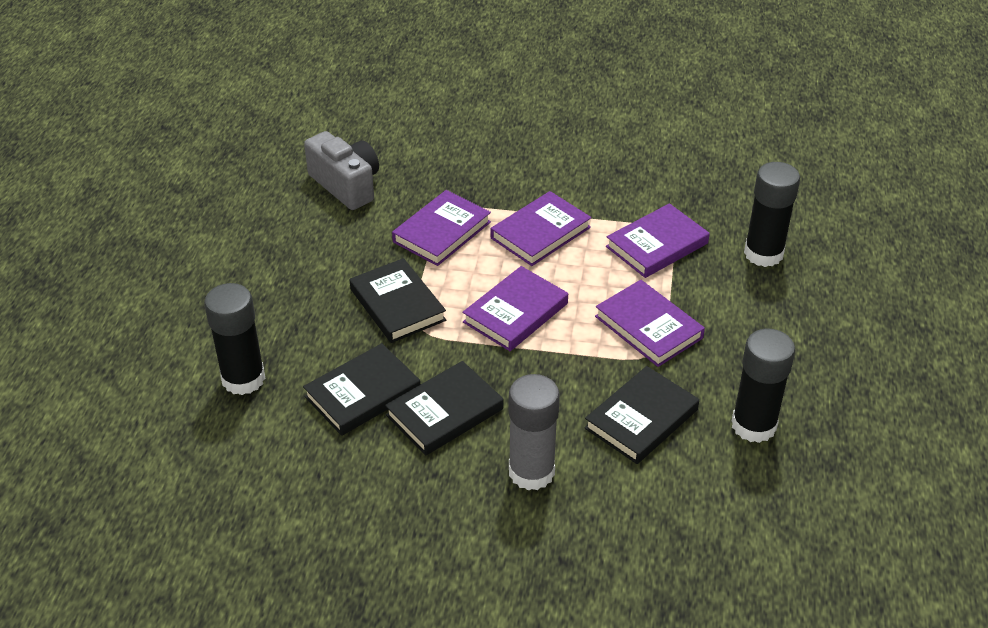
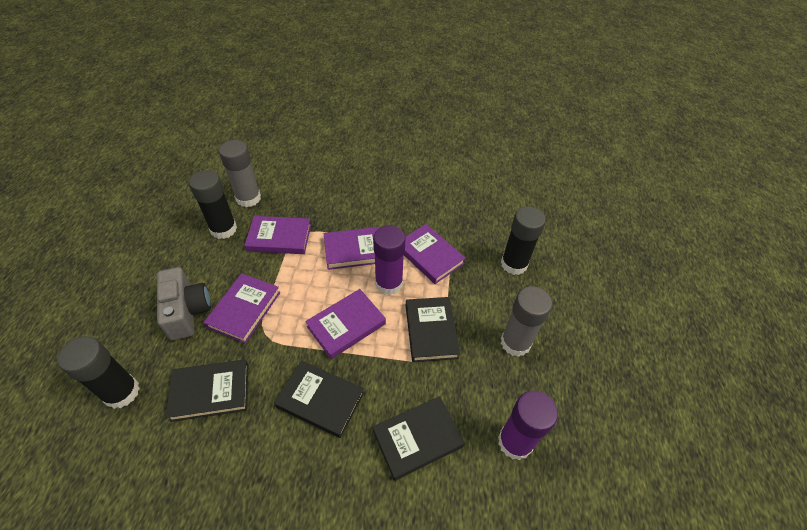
grey glue stick: 1 -> 2
purple glue stick: 0 -> 2

